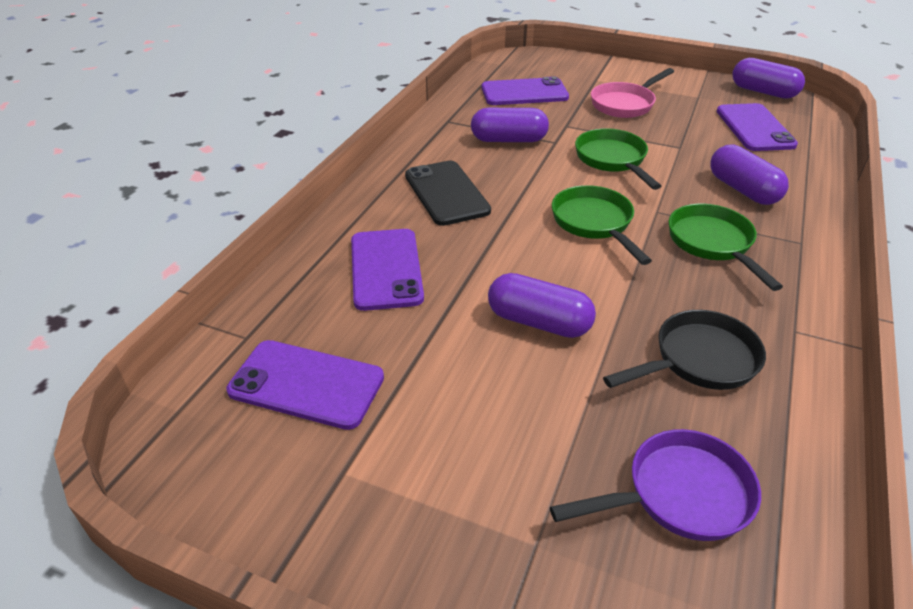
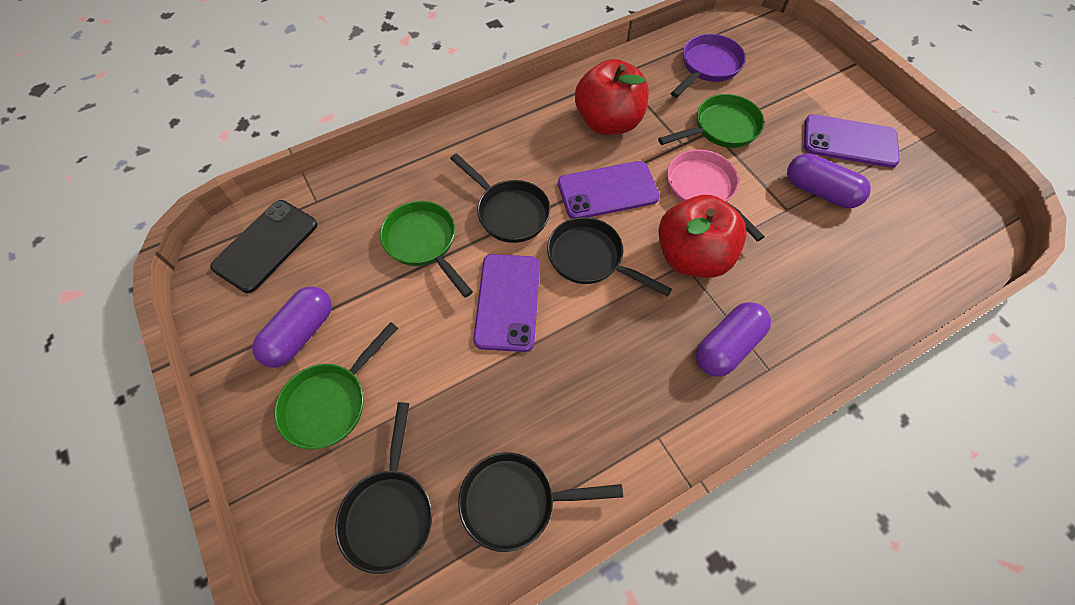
black pan: 1 -> 4
purple capsule: 4 -> 3
purple phone: 4 -> 3
red apple: 0 -> 2

